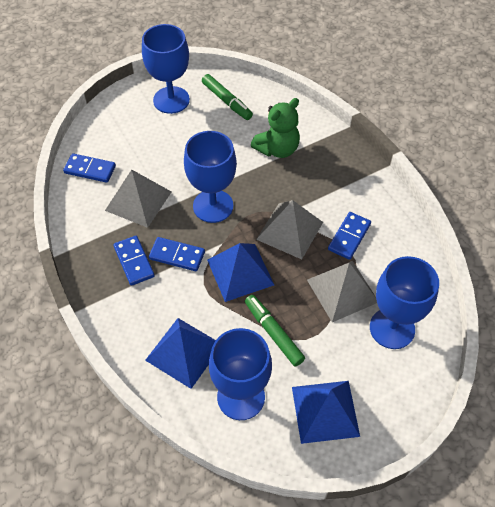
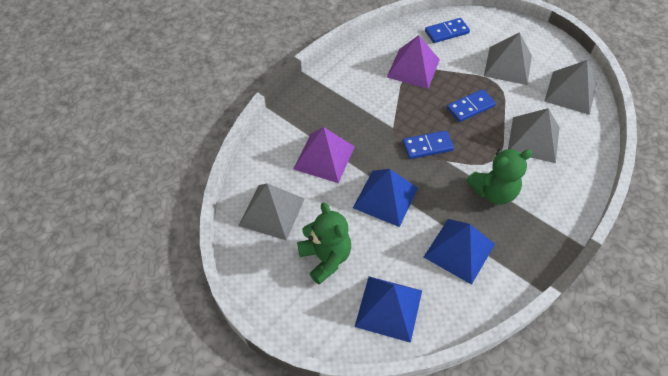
blue domino: 4 -> 3
blue goblet: 4 -> 0
green marker: 2 -> 0
green teddy bear: 1 -> 2
grey pyramid: 3 -> 4
purple pyramid: 0 -> 2

